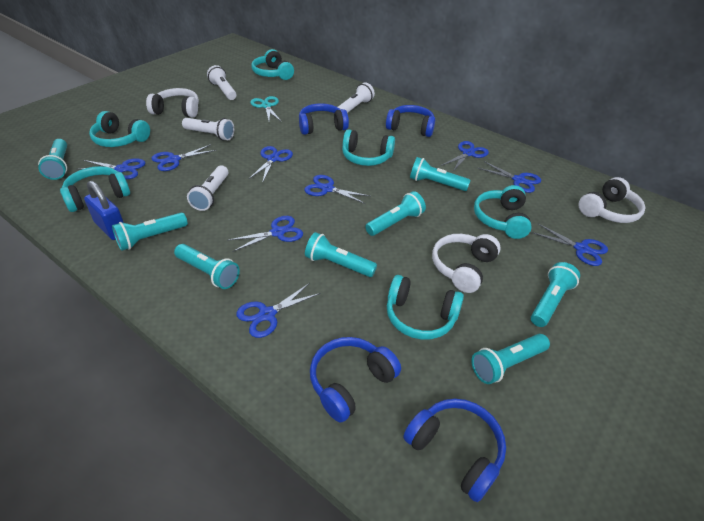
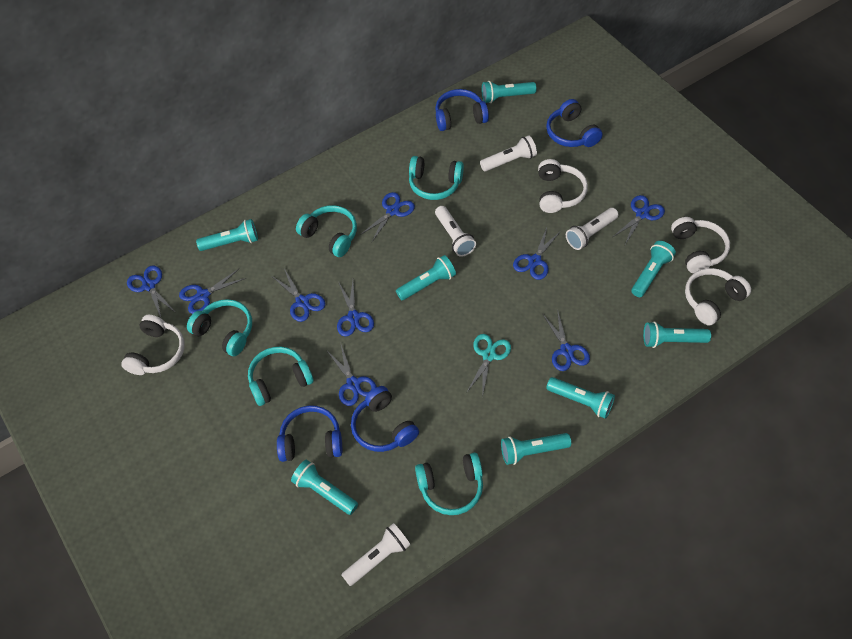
blue padlock: 1 -> 0
turquoise headphones: 6 -> 5
white headphones: 3 -> 4

